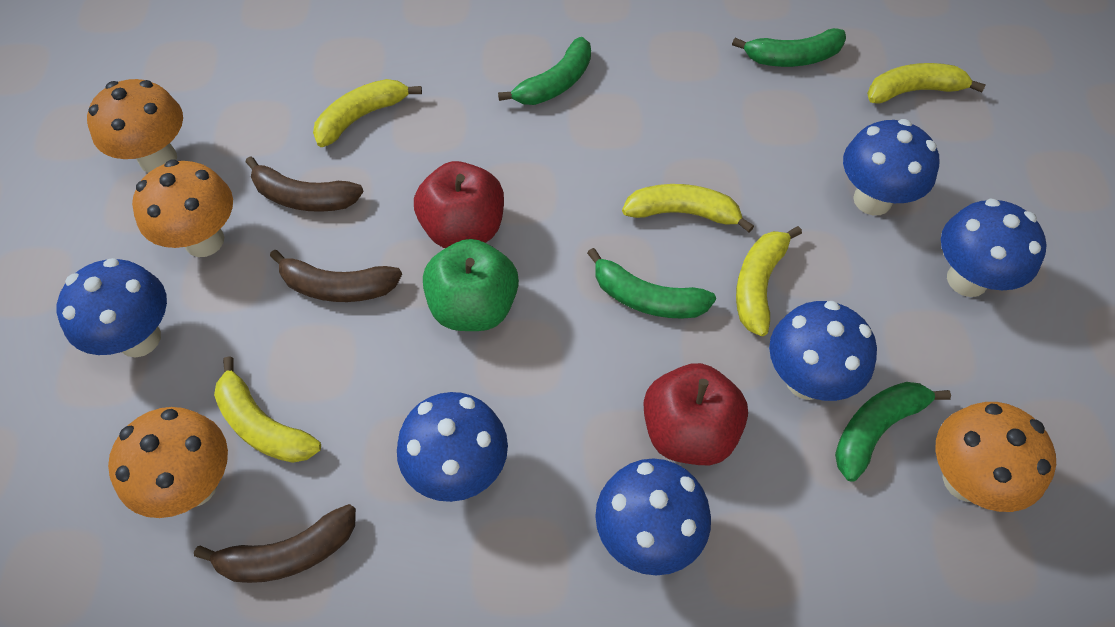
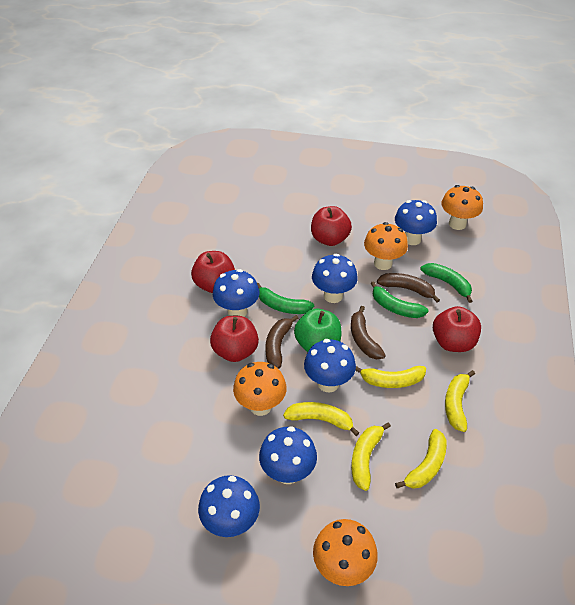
green banana: 4 -> 3
red apple: 2 -> 4

